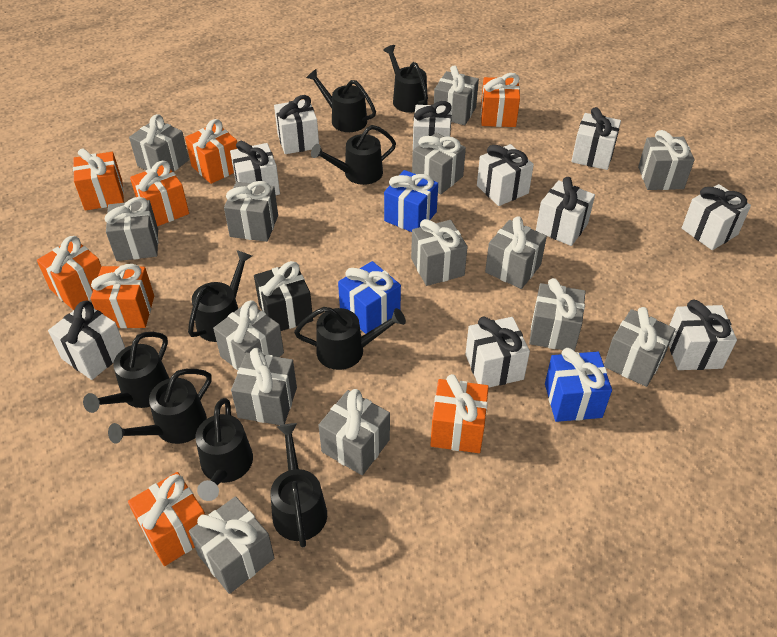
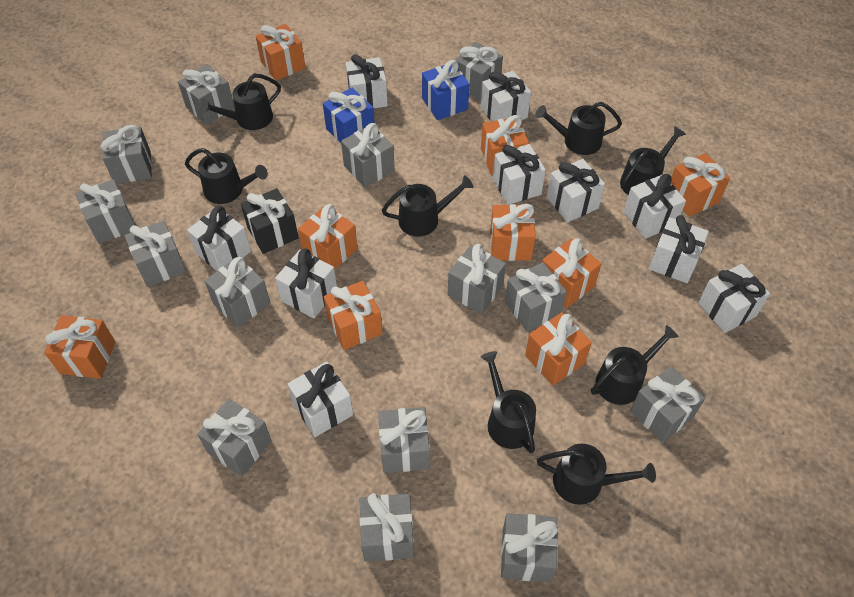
black watering can: 9 -> 8
blue gift: 3 -> 2
orange gift: 8 -> 9

